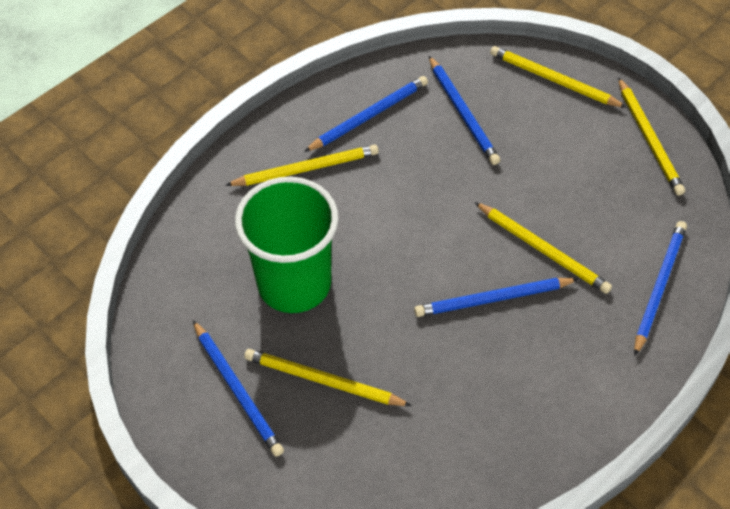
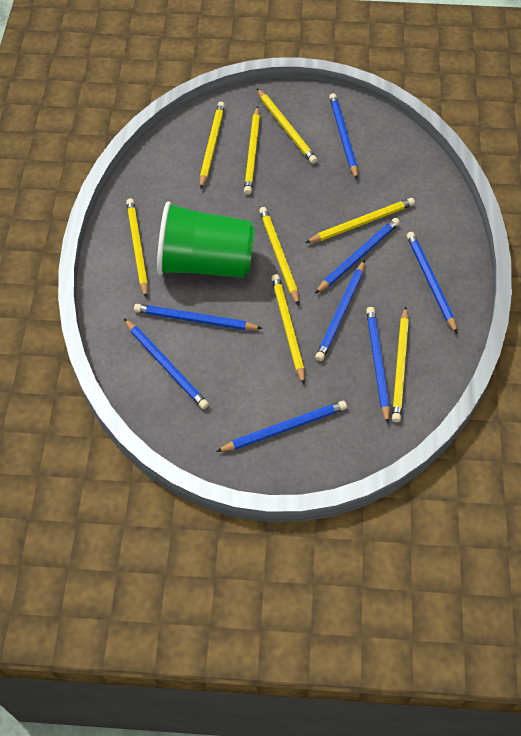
blue pencil: 5 -> 8
yellow pencil: 5 -> 8

